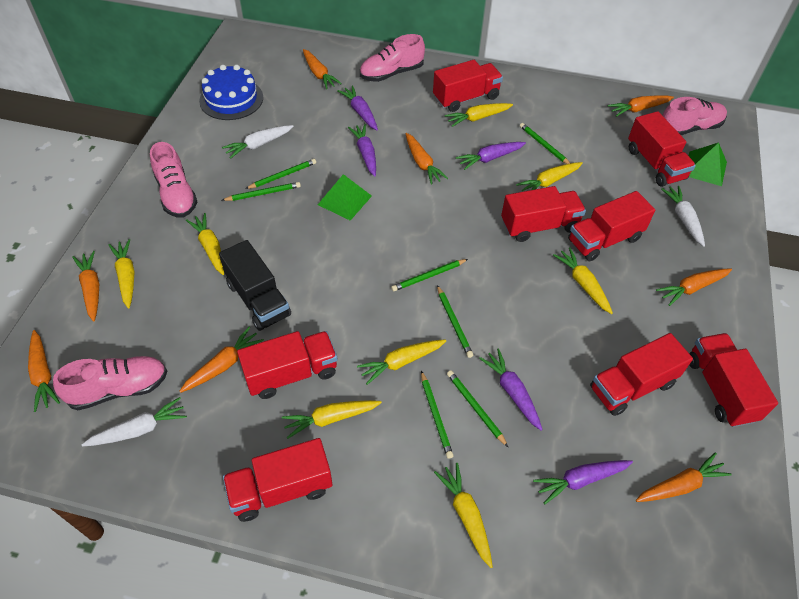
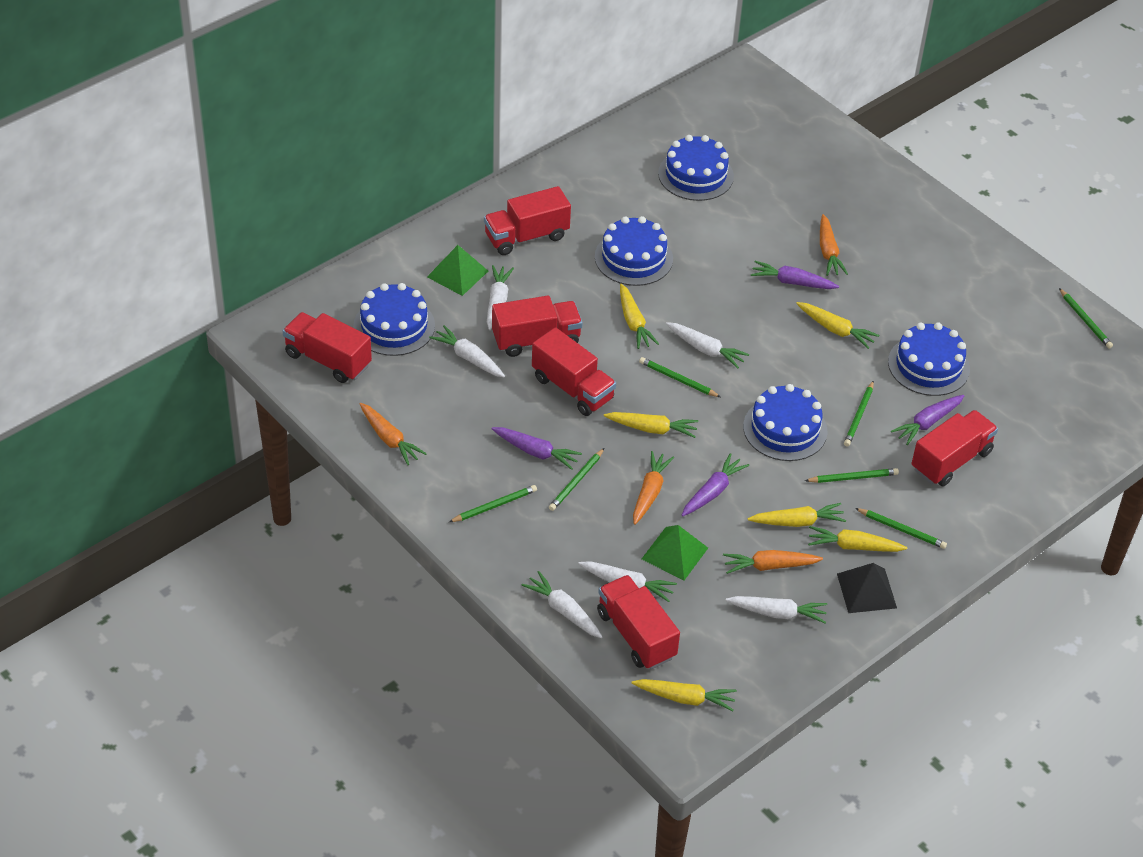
black pyramid: 0 -> 1
black truck: 1 -> 0
blue cake: 1 -> 5
orange carrot: 8 -> 4
pink shoe: 4 -> 0
purple carrot: 5 -> 4
red truck: 8 -> 6
white carrot: 3 -> 6
yellow carrot: 8 -> 6

